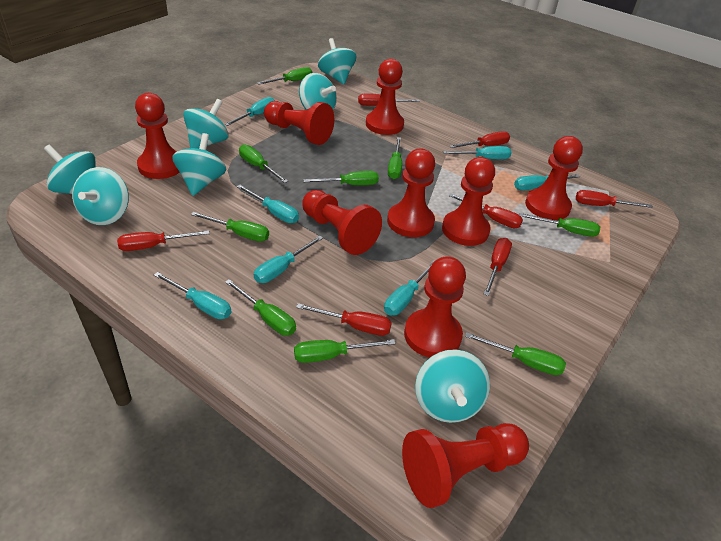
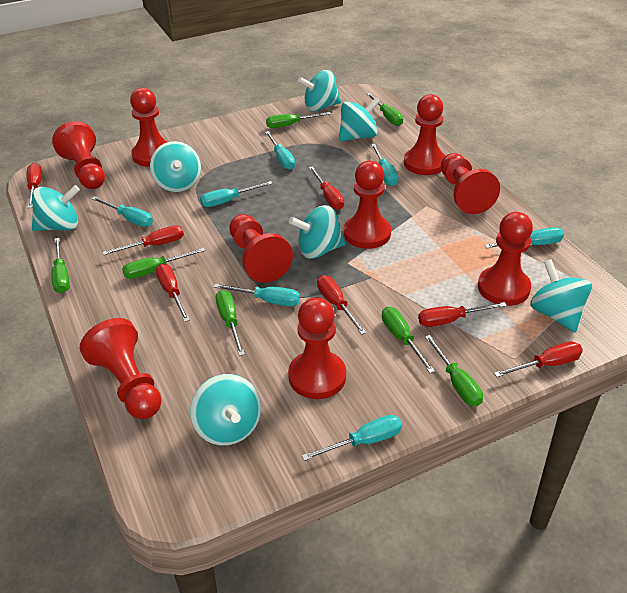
green screwdriver: 9 -> 7

